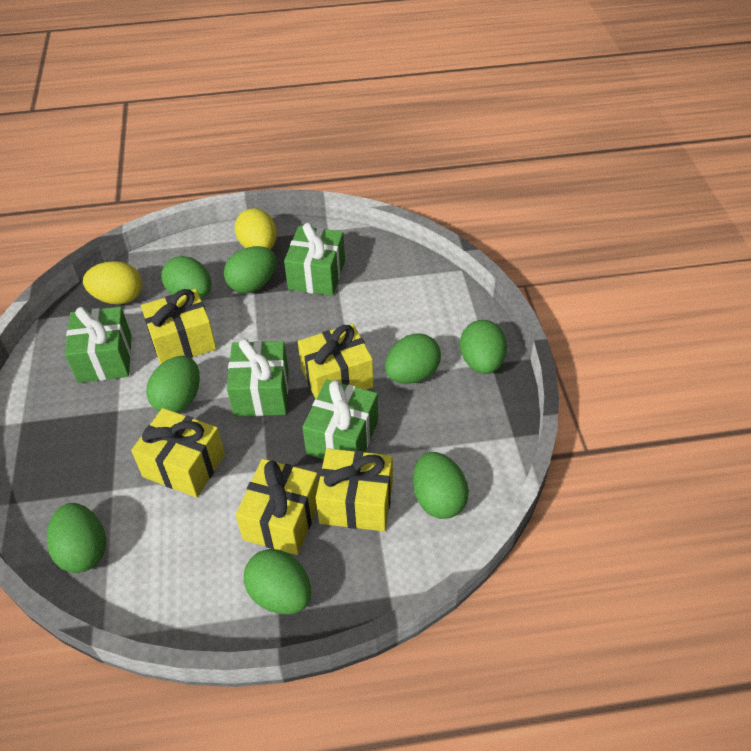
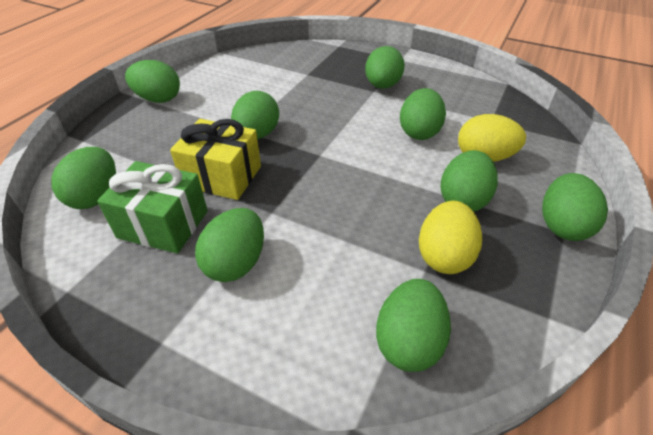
green egg: 8 -> 9
green gift: 4 -> 1
yellow gift: 5 -> 1

